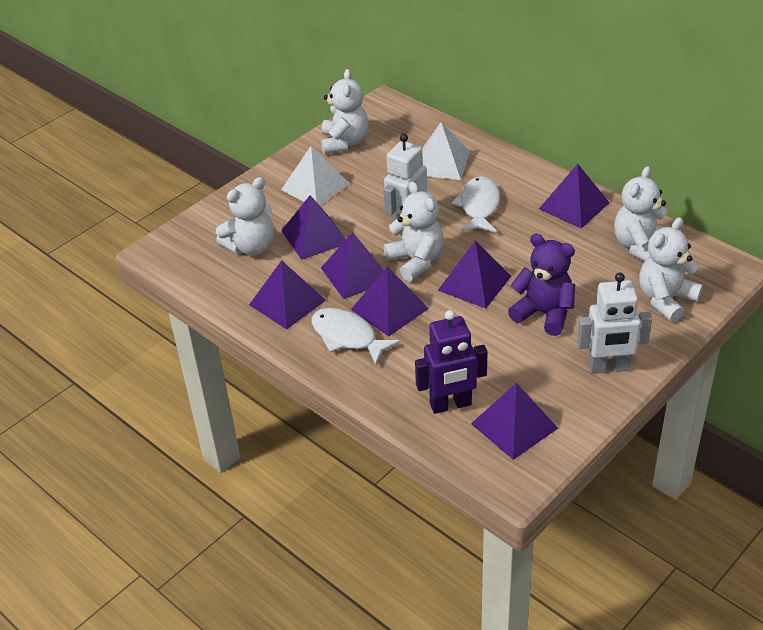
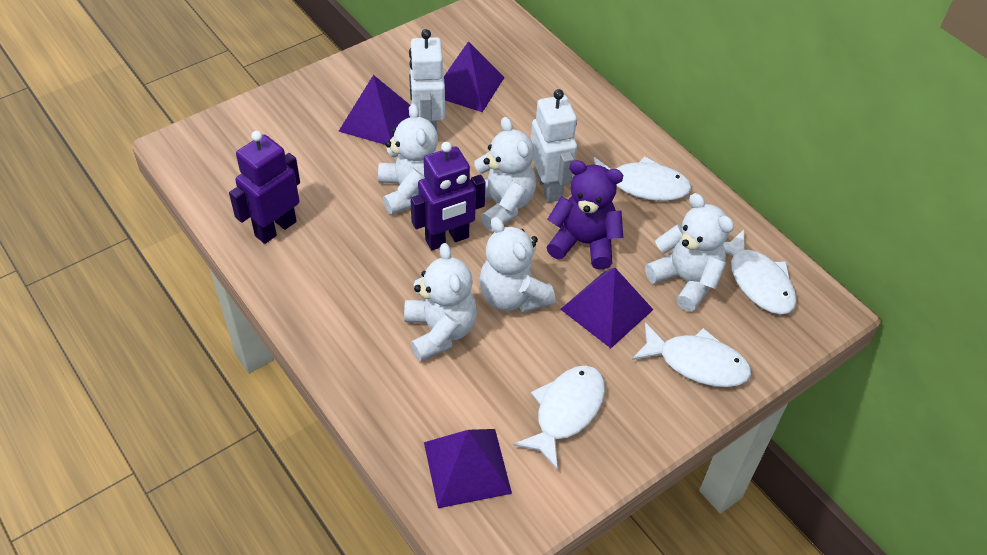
purple pyramid: 7 -> 4
purple robot: 1 -> 2
white fish: 2 -> 4
white pyramid: 2 -> 0

